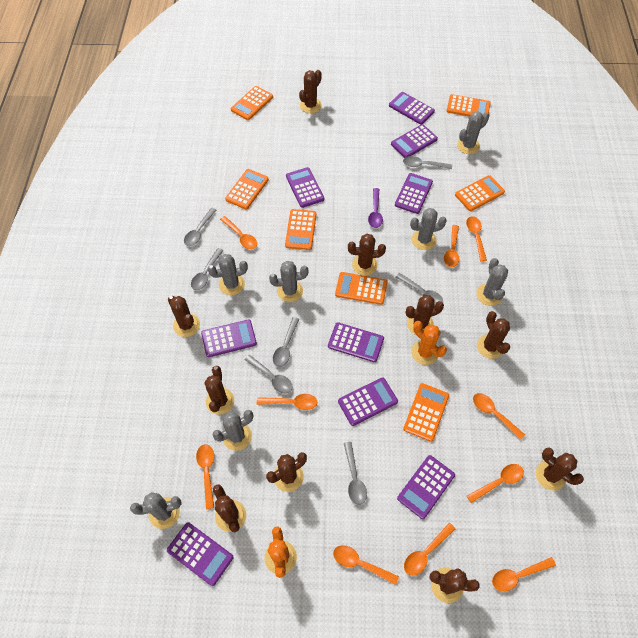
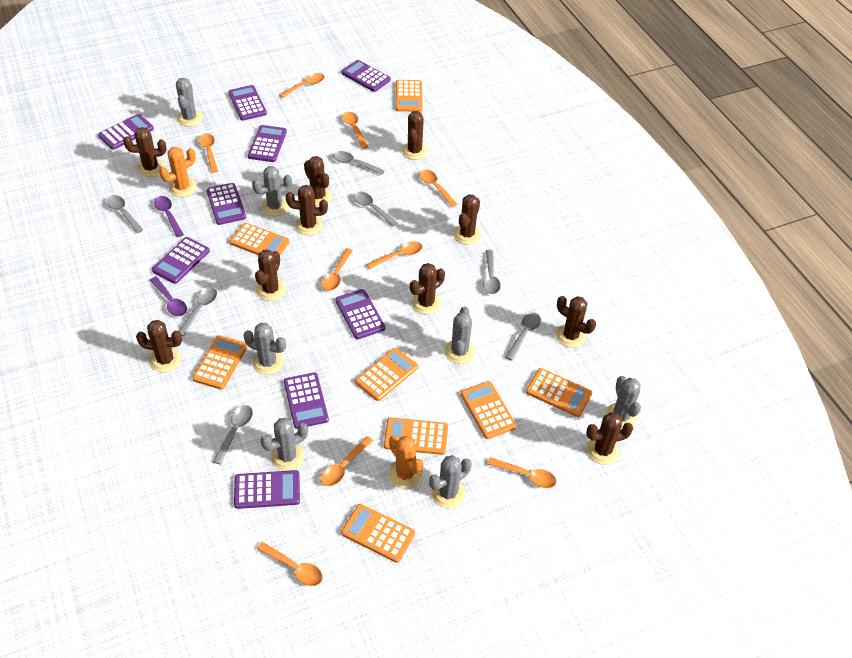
orange calculator: 7 -> 8
orange spoon: 10 -> 9
purple spoon: 1 -> 2

